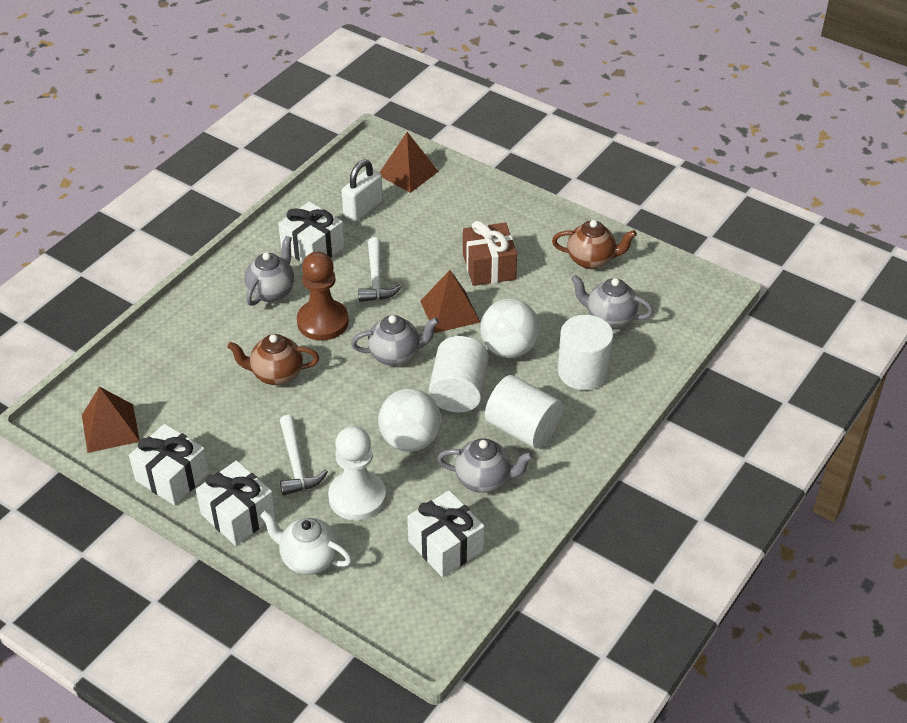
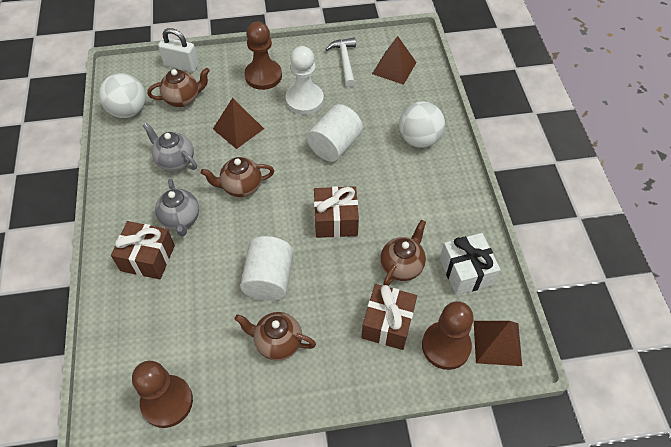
brown gift: 1 -> 3
brown pawn: 1 -> 3
brown teapot: 2 -> 4
grey teapot: 4 -> 2
white cylinder: 3 -> 2
white gift: 4 -> 1
white hammer: 2 -> 1
white teapot: 1 -> 0

